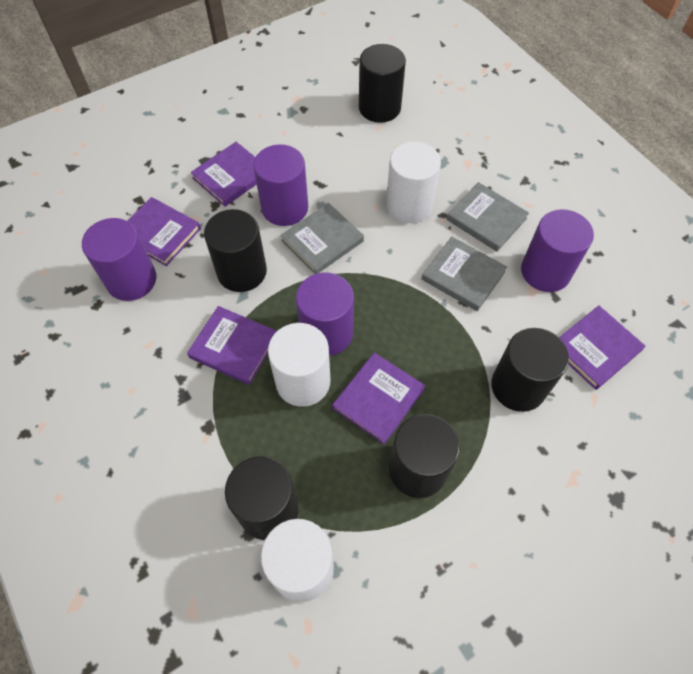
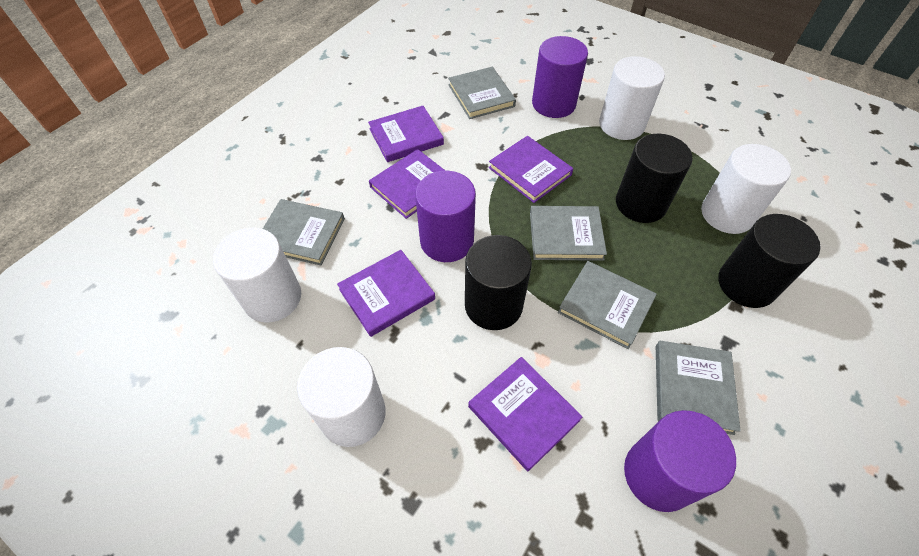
black cylinder: 5 -> 3
grey book: 3 -> 5
purple cylinder: 4 -> 3
white cylinder: 3 -> 4

